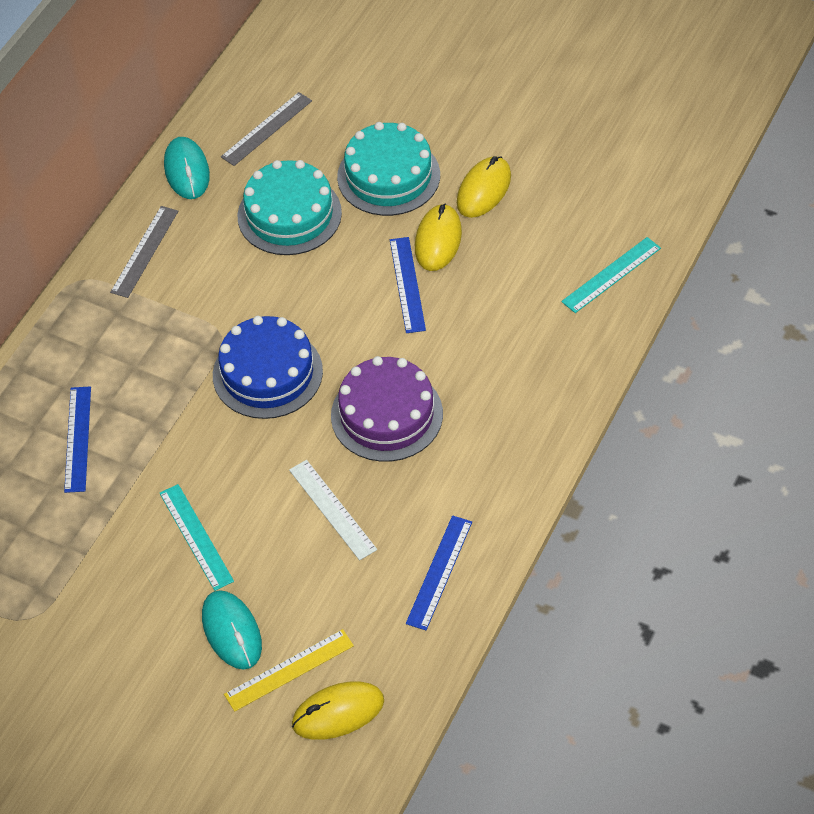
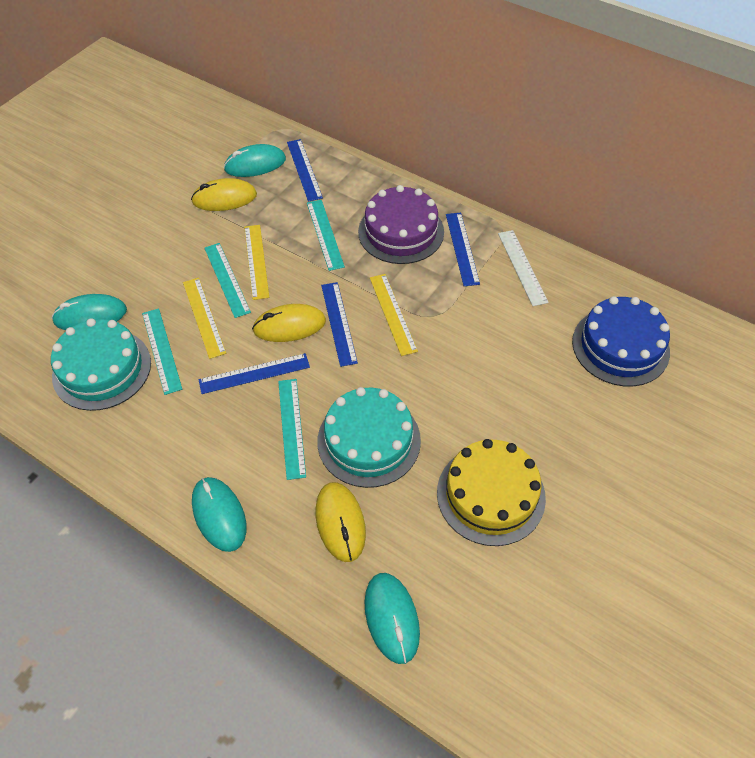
blue ruler: 3 -> 4
grey ruler: 2 -> 0
turquoise mouse: 2 -> 4
turquoise ruler: 2 -> 4
yellow cake: 0 -> 1
yellow ruler: 1 -> 3

